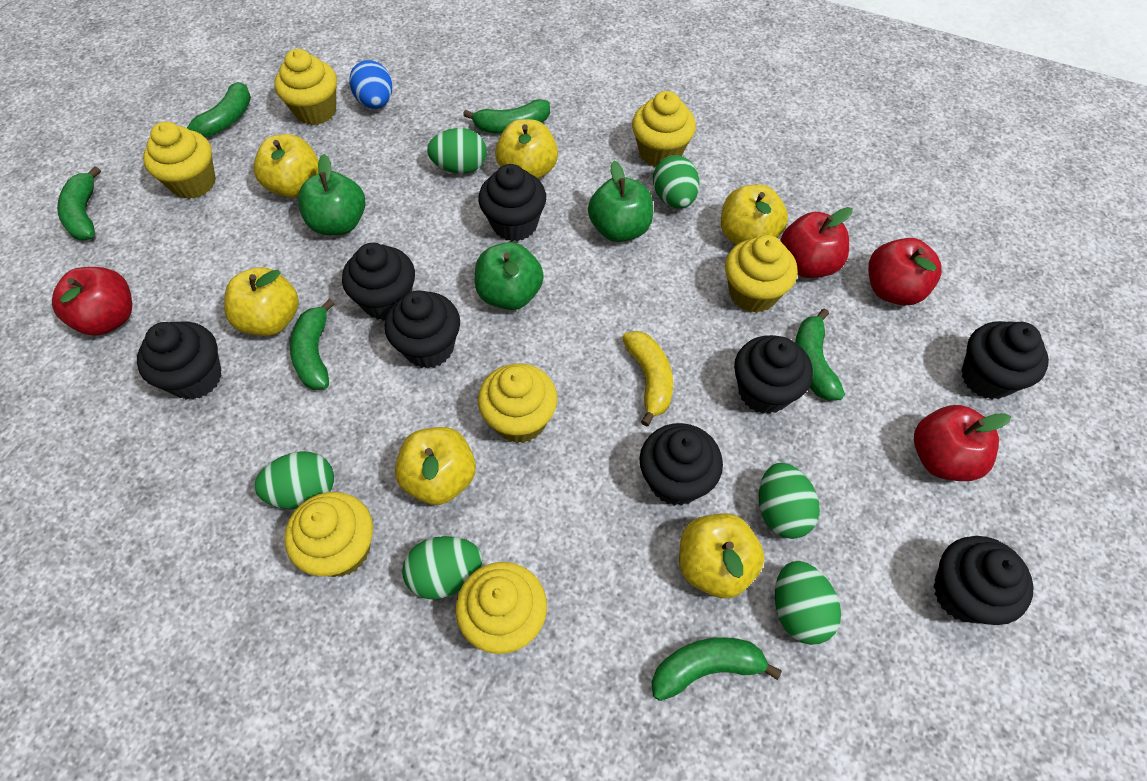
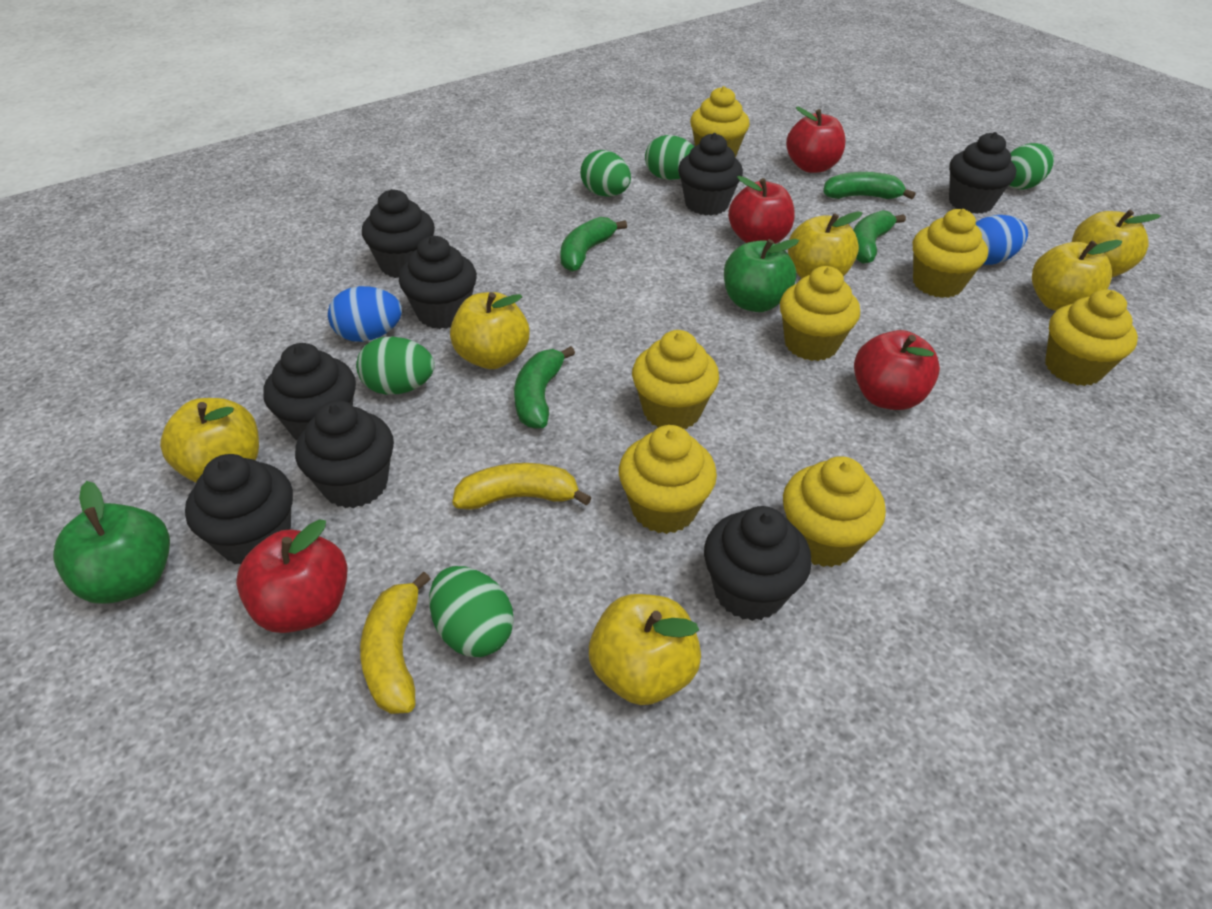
blue egg: 1 -> 2
green apple: 3 -> 2
green banana: 6 -> 4
green egg: 6 -> 5
yellow banana: 1 -> 2

